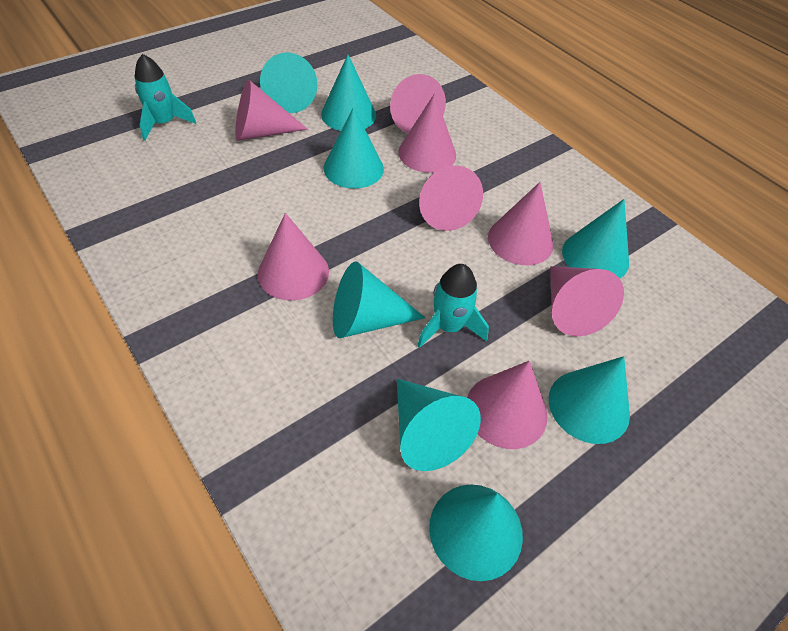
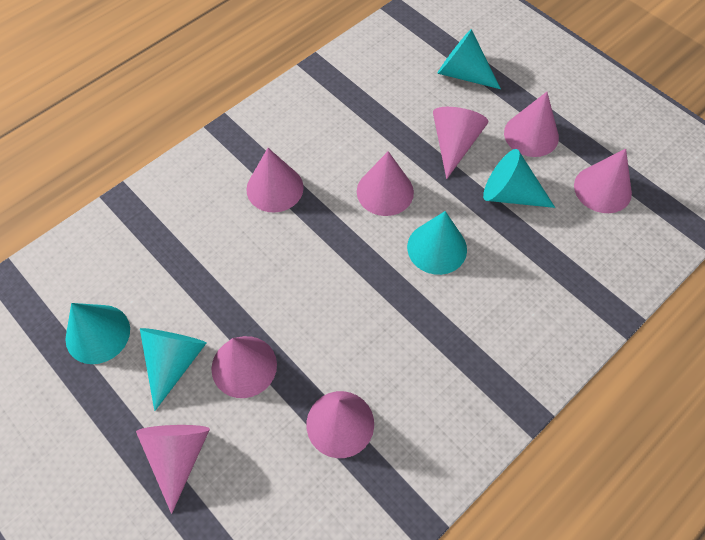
turquoise cone: 8 -> 5
turquoise rocket: 2 -> 0

